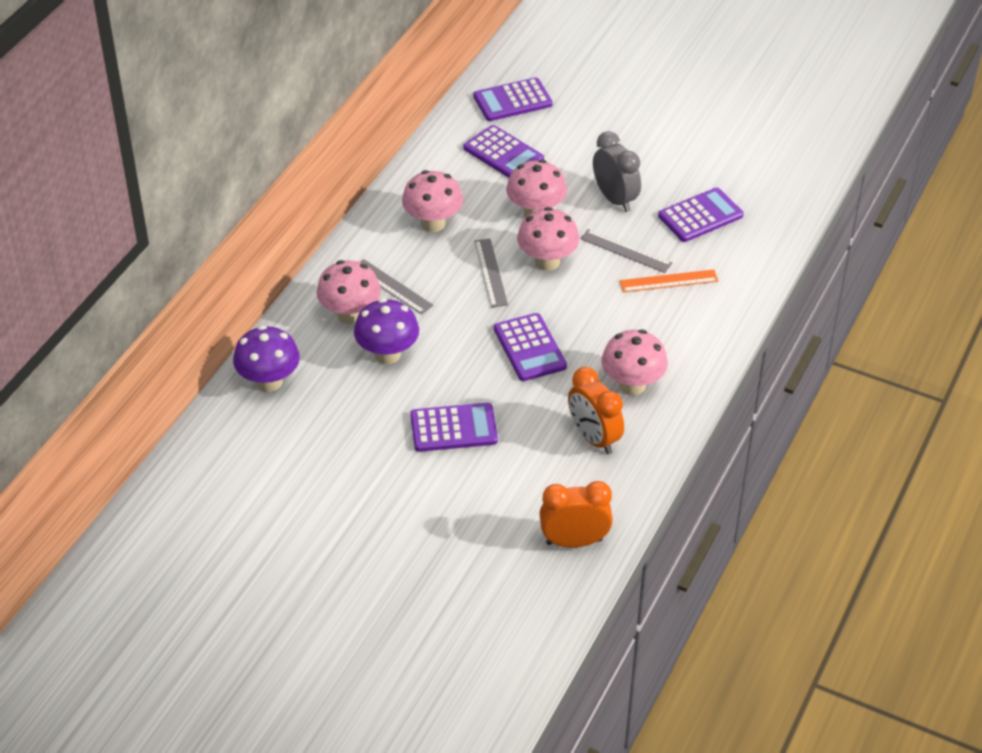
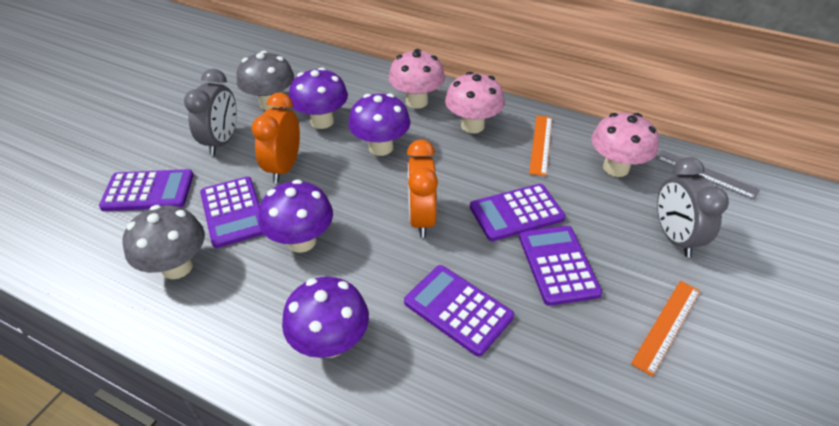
grey clock: 1 -> 2
grey mushroom: 0 -> 2
grey ruler: 3 -> 1
orange ruler: 1 -> 2
pink mushroom: 5 -> 3
purple mushroom: 2 -> 4

